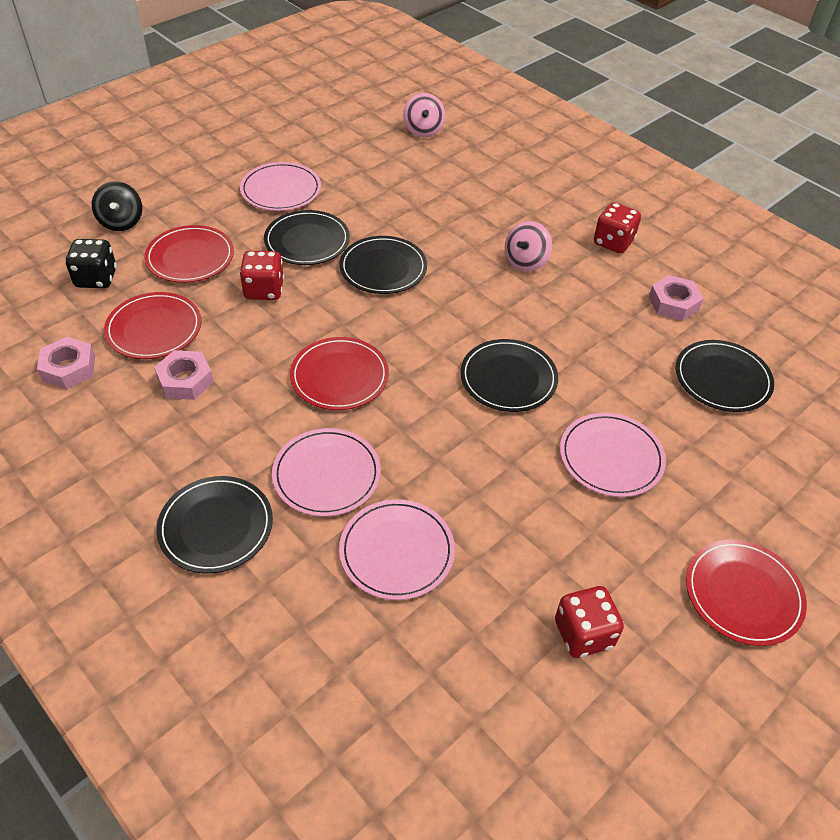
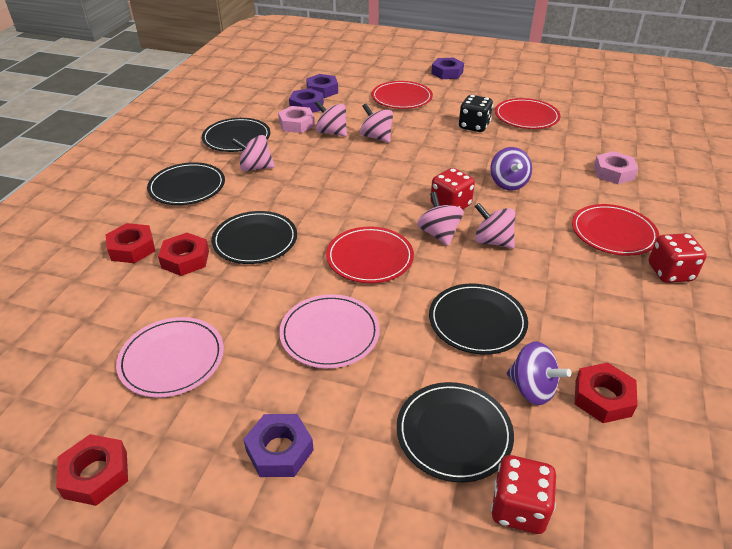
black spinning top: 1 -> 0
pink nut: 3 -> 2
pink plate: 4 -> 2
pink spinning top: 2 -> 5
purple nut: 0 -> 4
purple spinning top: 0 -> 2
red nut: 0 -> 4

